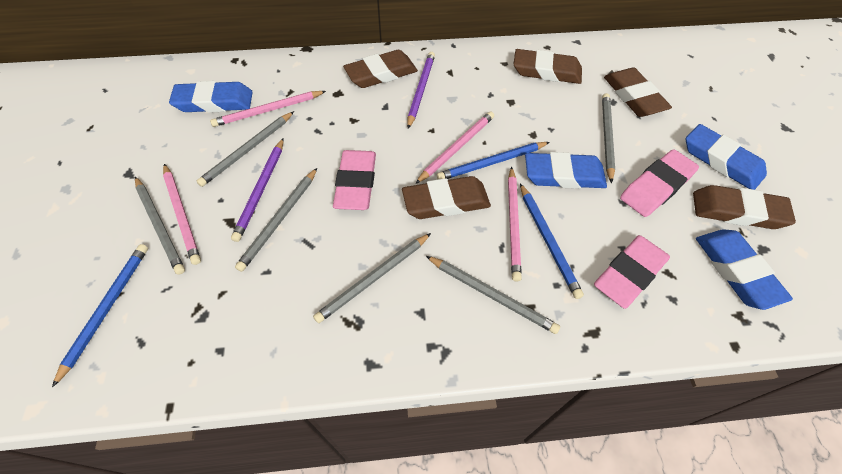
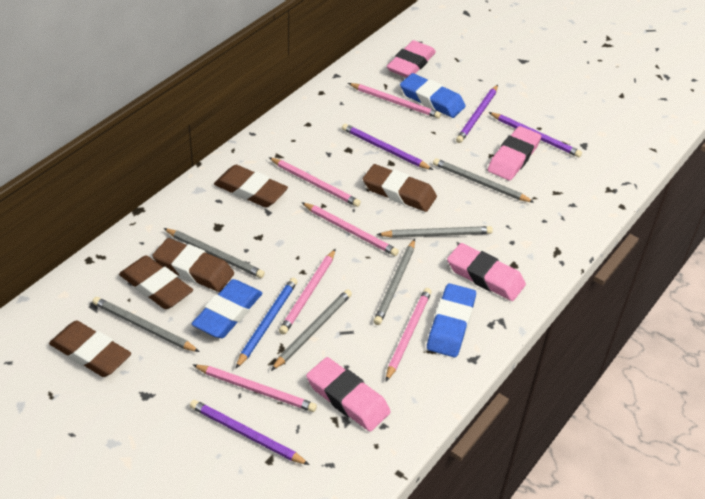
blue eraser: 4 -> 3
blue pencil: 3 -> 1
pink eraser: 3 -> 4
pink pencil: 4 -> 6
purple pencil: 2 -> 4

